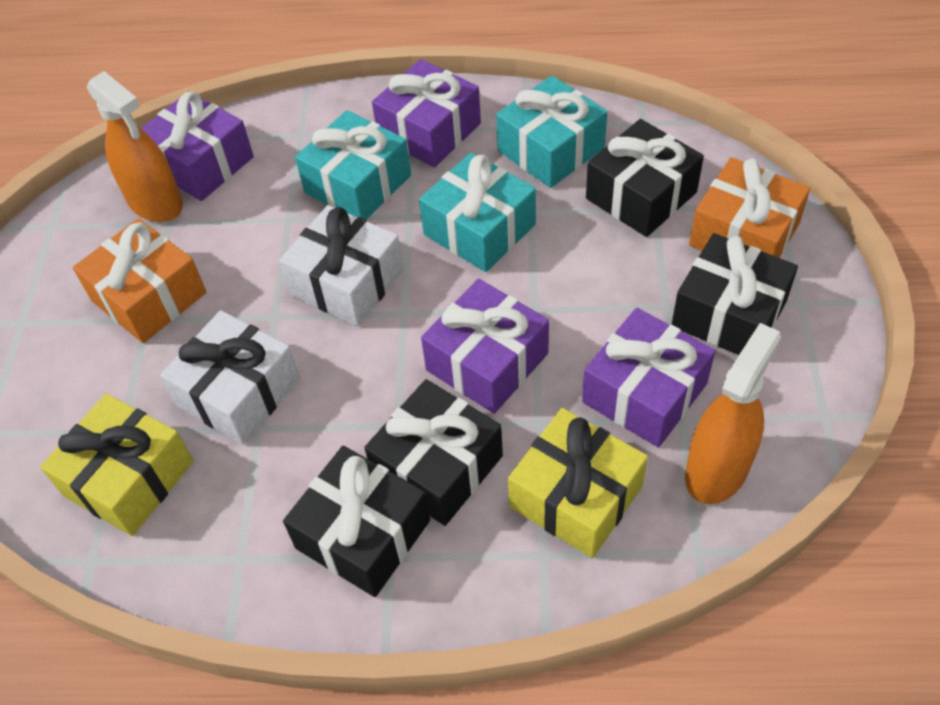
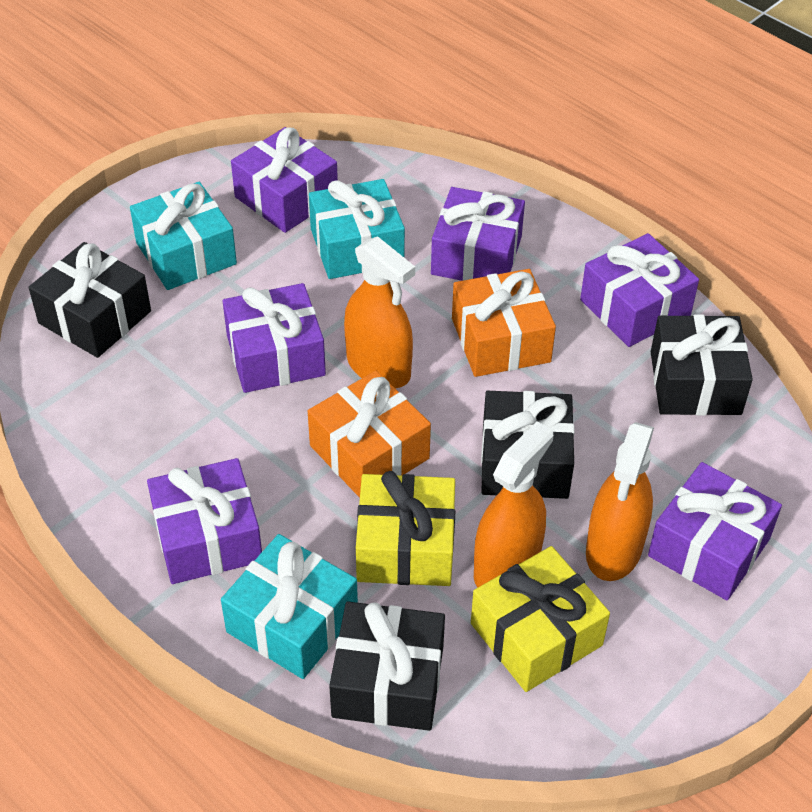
orange spray bottle: 2 -> 3
purple gift: 4 -> 6
white gift: 2 -> 0

